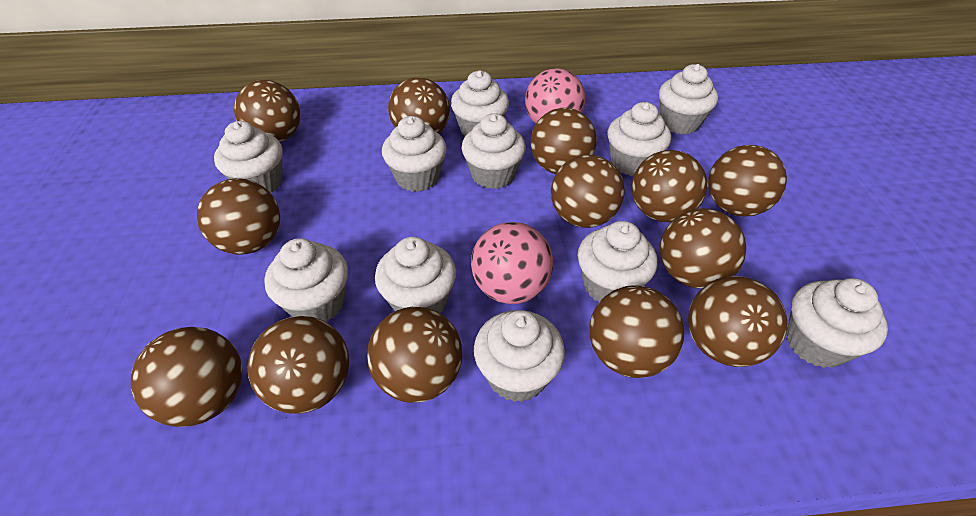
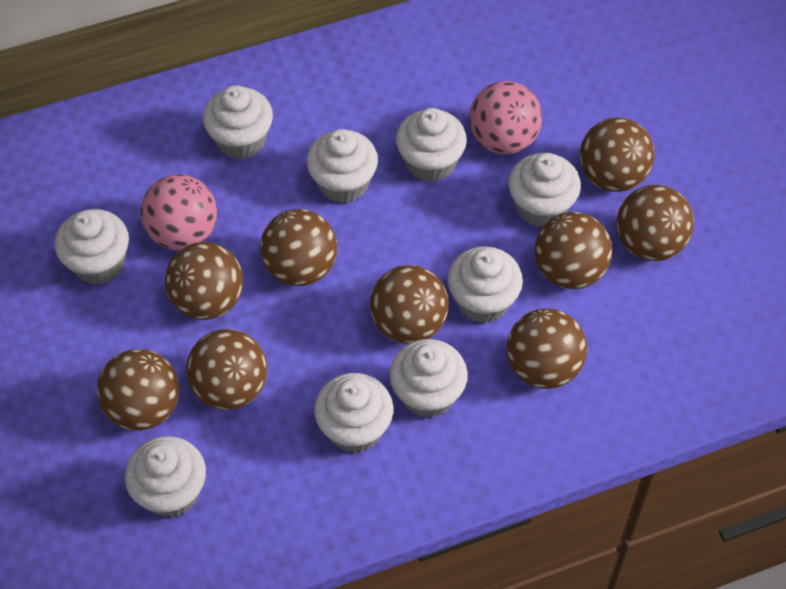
brown ball: 13 -> 9
white cupcake: 11 -> 9

